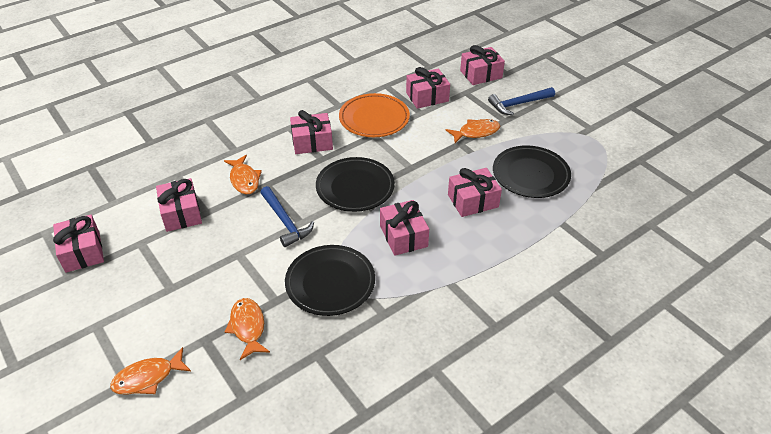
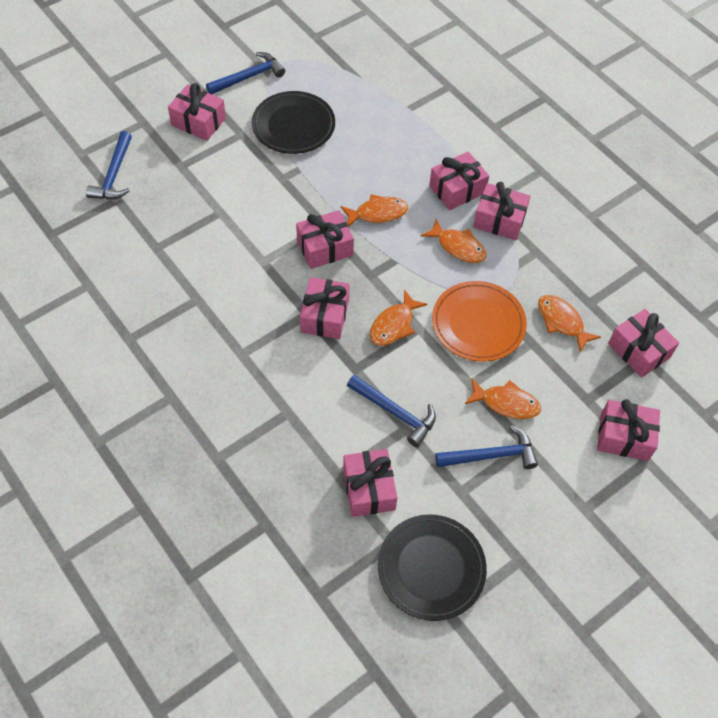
black plate: 3 -> 2
blue hammer: 2 -> 4
orange fish: 4 -> 5
pink gift: 7 -> 8

